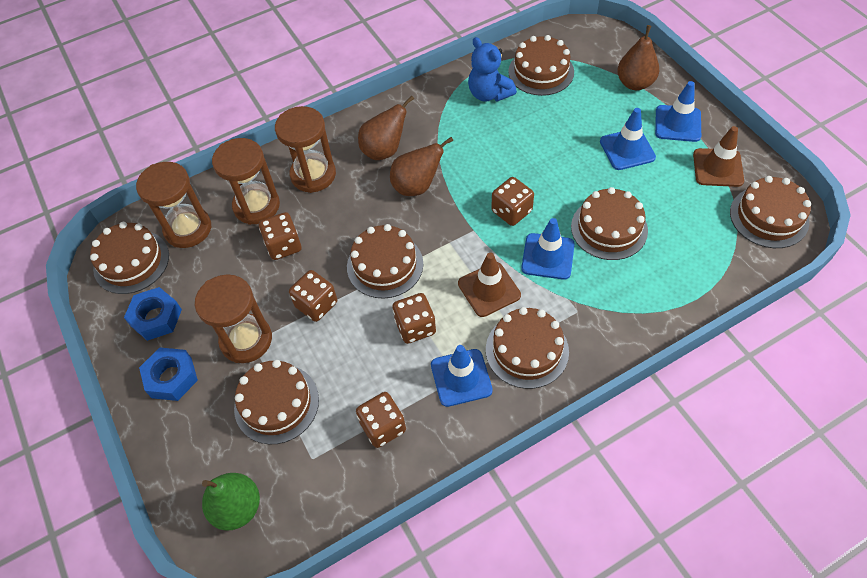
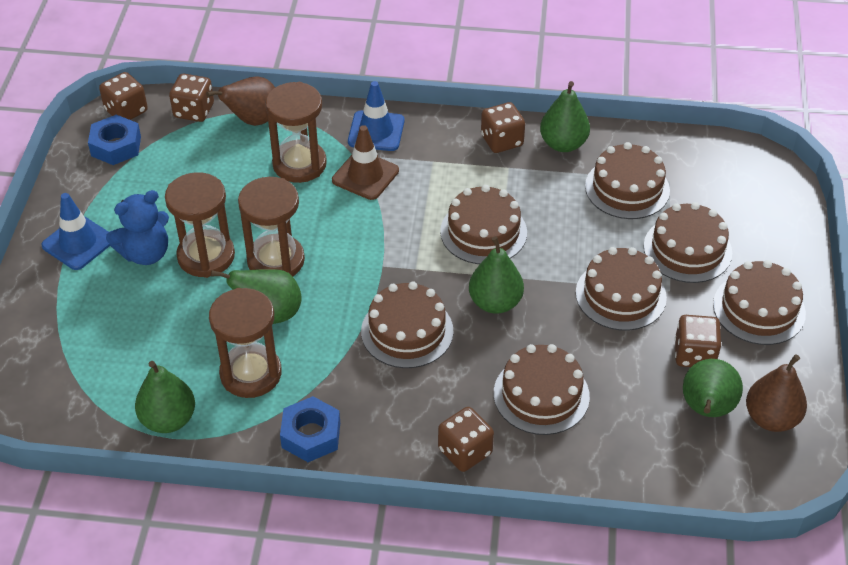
blue traffic cone: 4 -> 2
brown pear: 3 -> 2
brown traffic cone: 2 -> 1
green pear: 1 -> 5

